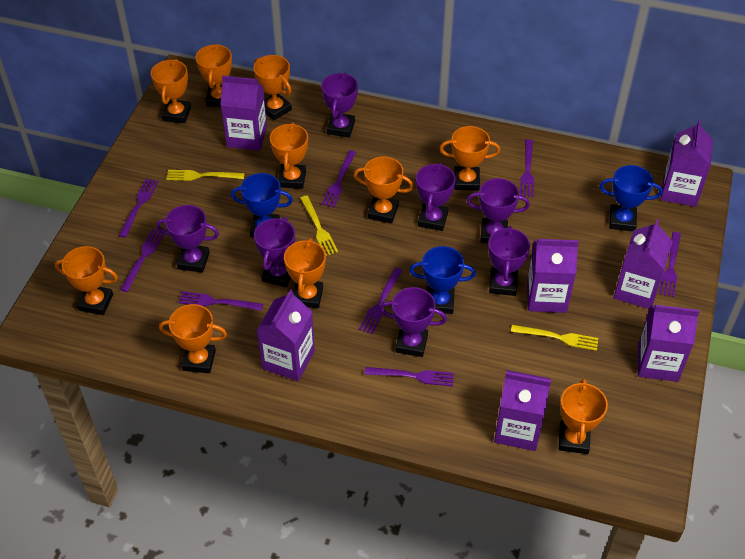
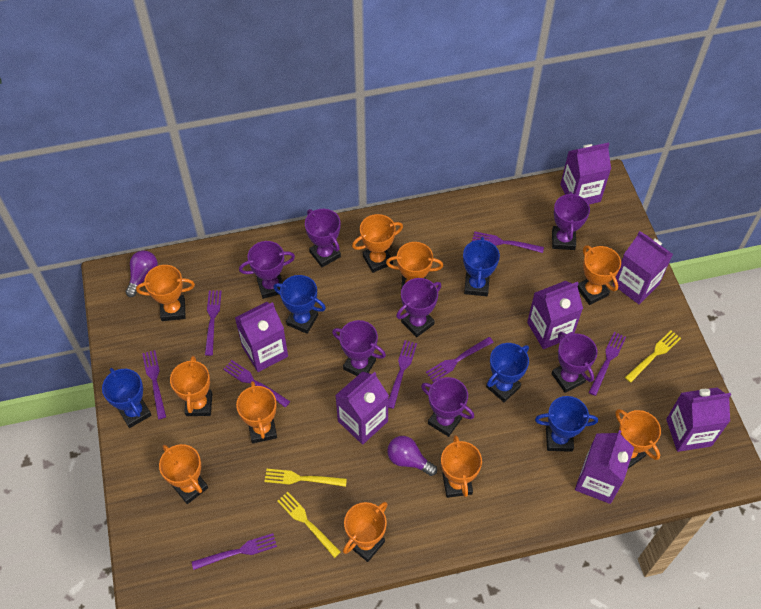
blue trophy: 3 -> 5
purple light bulb: 0 -> 2

